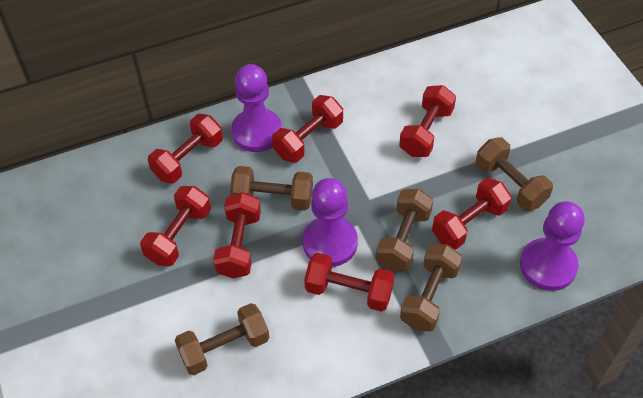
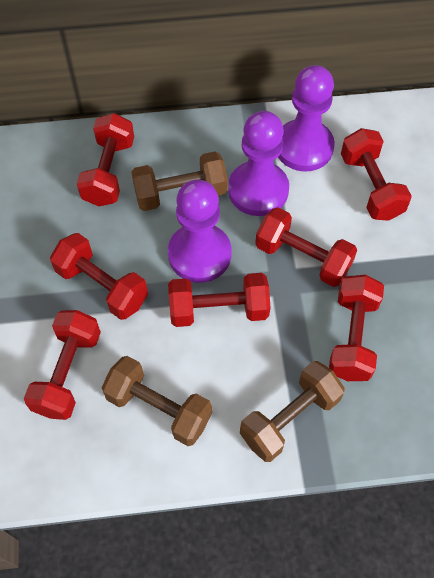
brown dumbbell: 5 -> 3

